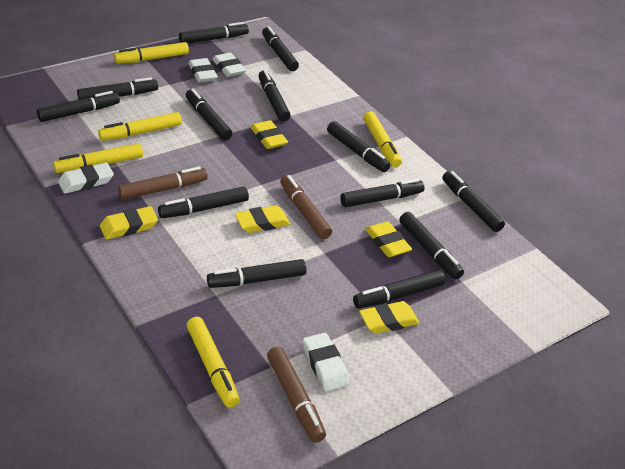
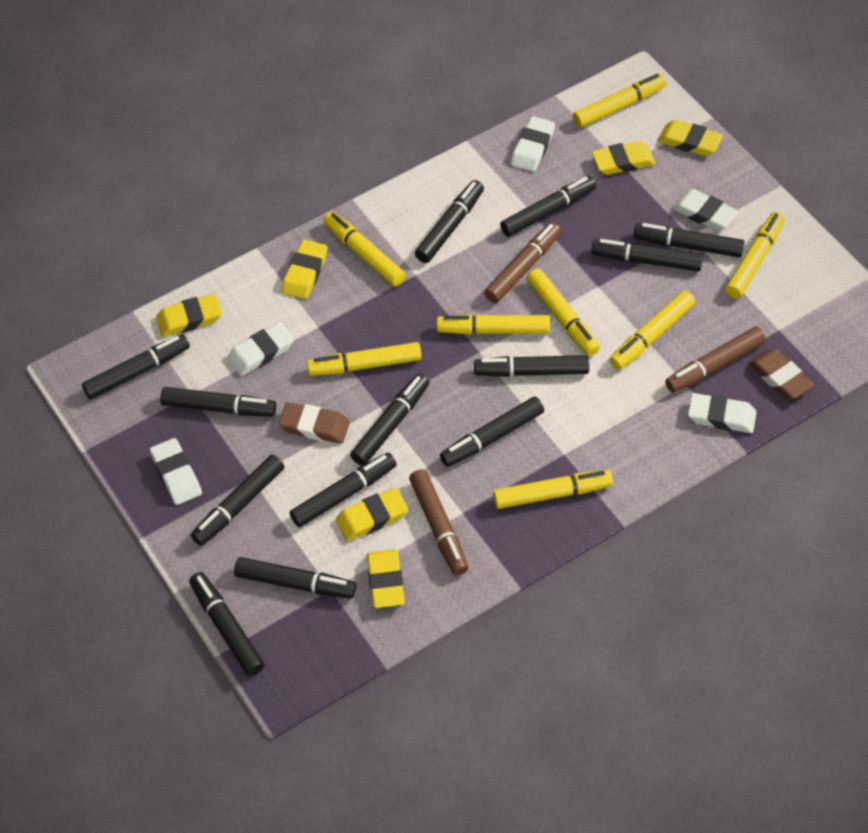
brown eraser: 0 -> 2
white eraser: 4 -> 5
yellow eraser: 5 -> 6
yellow marker: 5 -> 8

